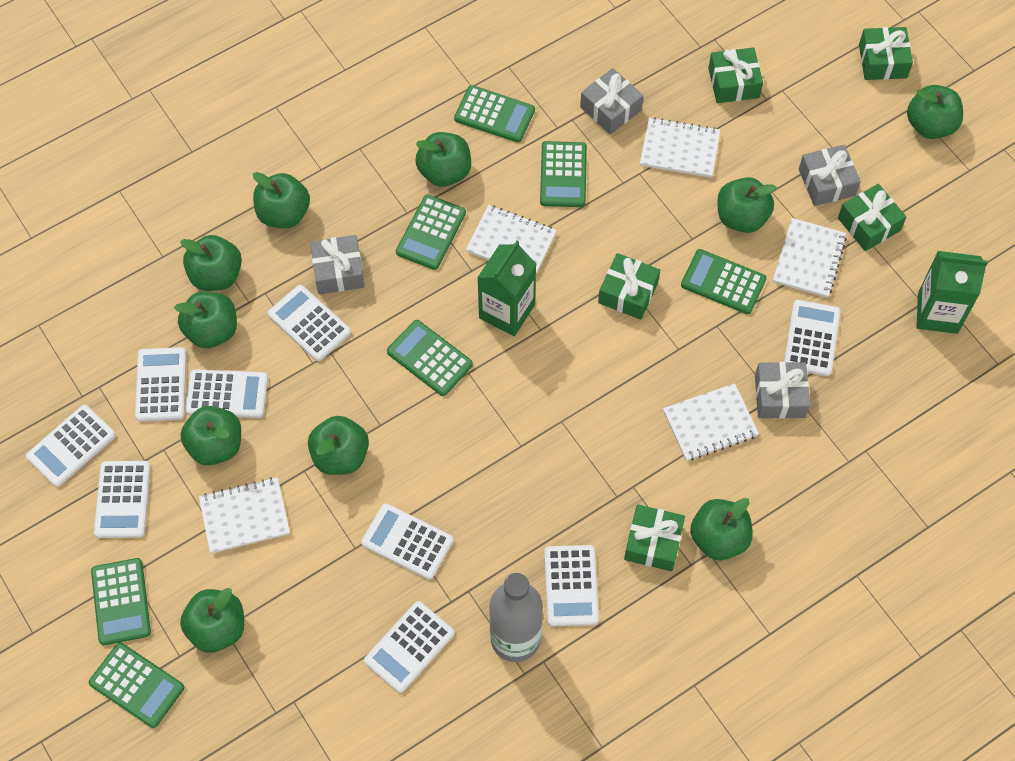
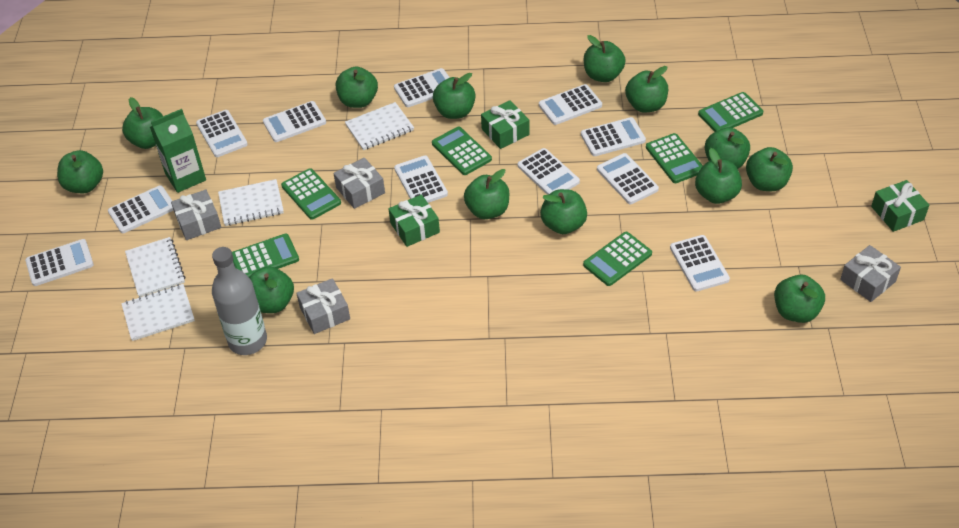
green apple: 10 -> 13
green calculator: 7 -> 6
green carton: 2 -> 1
green gift: 5 -> 3
white calculator: 9 -> 11
white notebook: 5 -> 4

